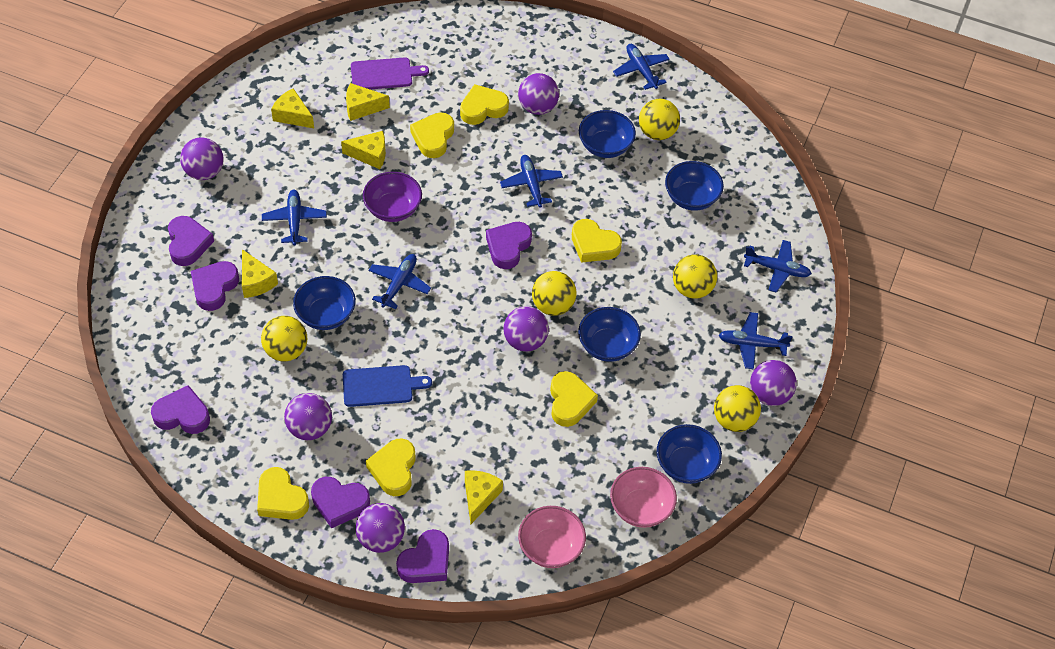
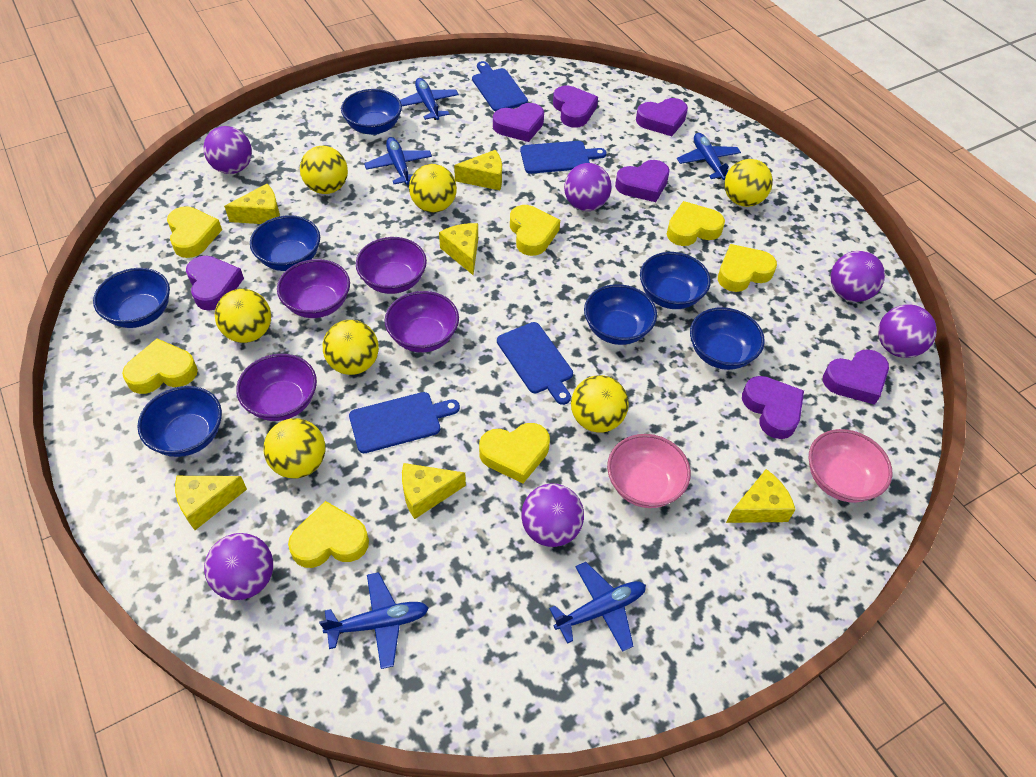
blue bowl: 5 -> 7
blue cutting board: 1 -> 4
blue plane: 6 -> 5
purple bowl: 1 -> 4
purple cutting board: 1 -> 0
purple heart: 6 -> 7
yellow ball: 5 -> 7
yellow cheese: 5 -> 6
yellow heart: 6 -> 7

